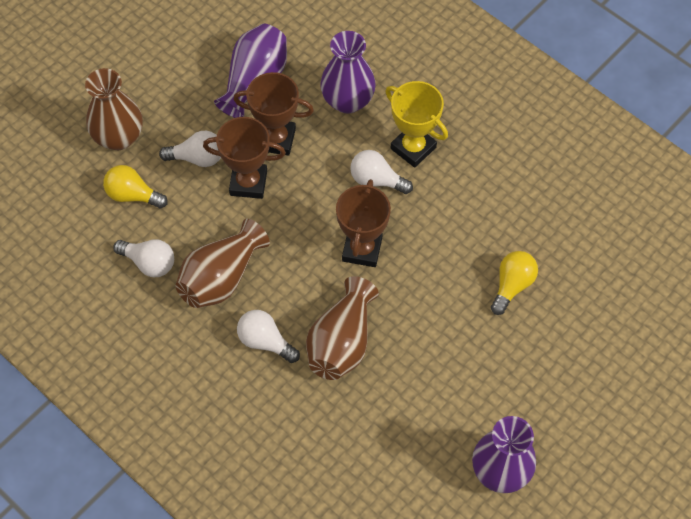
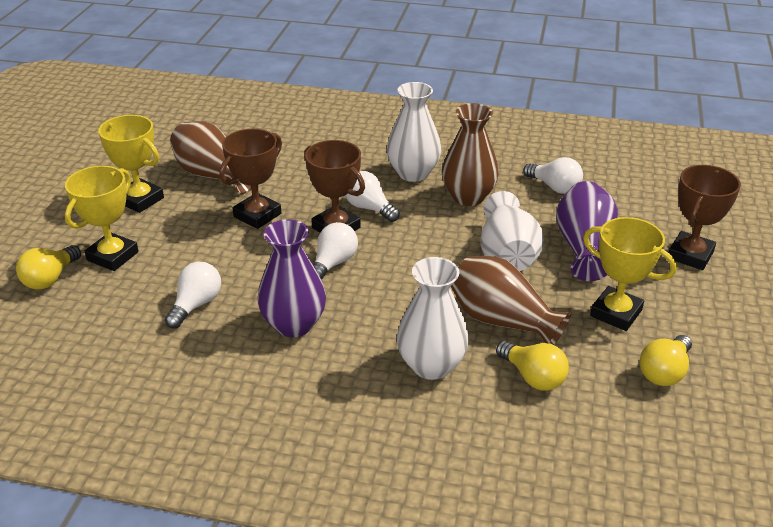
purple vase: 3 -> 2
white vase: 0 -> 3
yellow light bulb: 2 -> 3
yellow trophy: 1 -> 3

